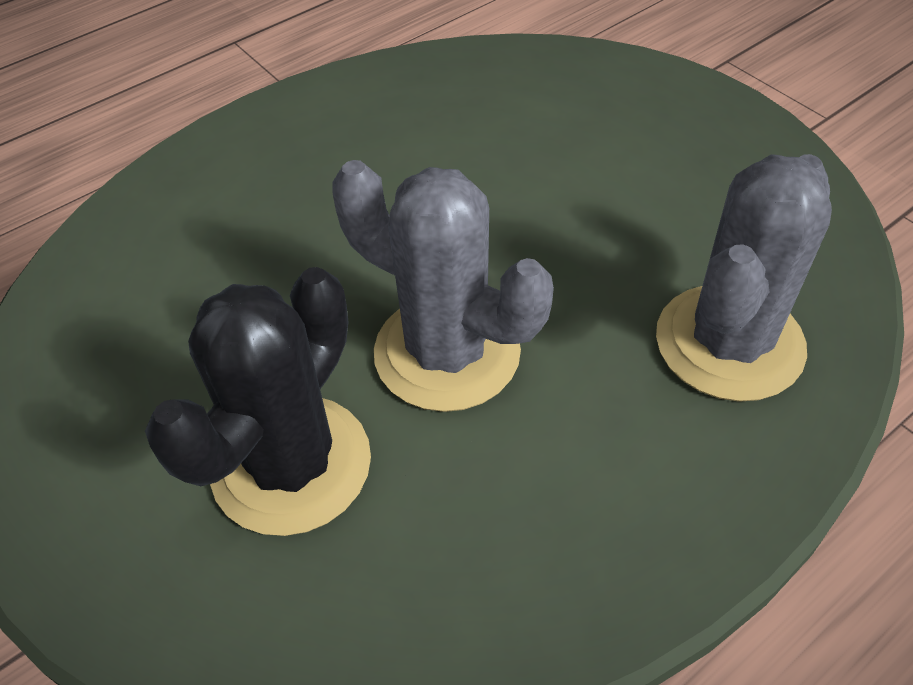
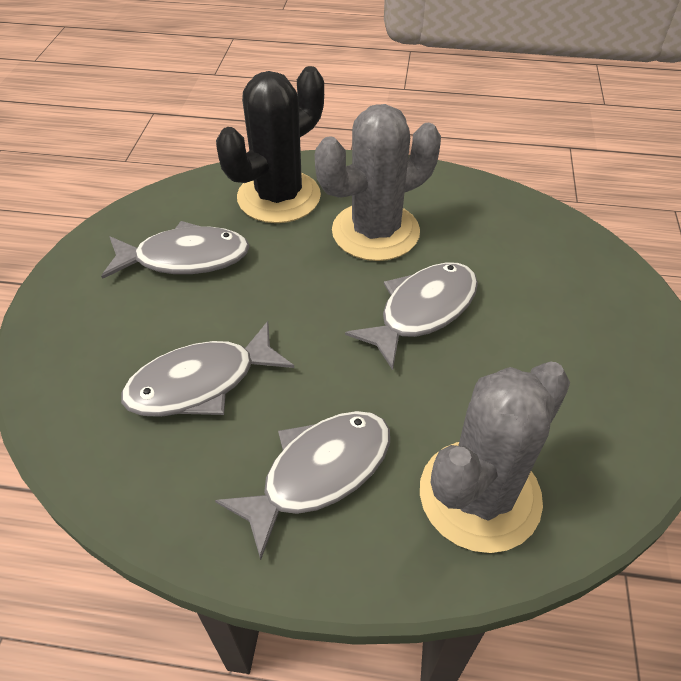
grey fish: 0 -> 4

